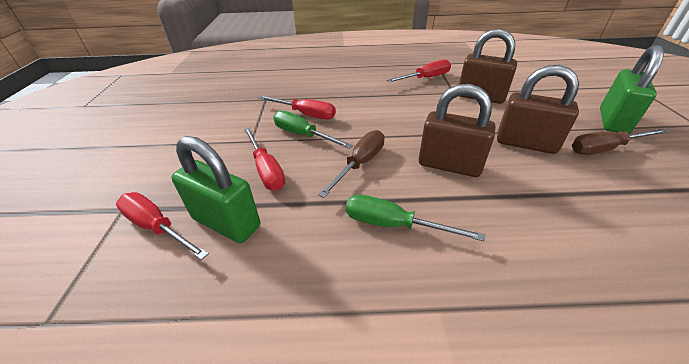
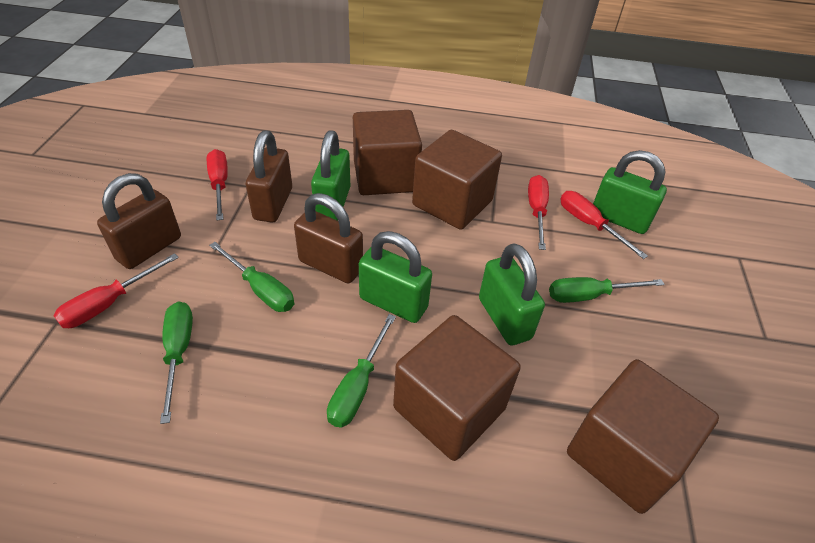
brown cube: 0 -> 4
brown screwdriver: 2 -> 0
green padlock: 2 -> 4
green screwdriver: 2 -> 4

